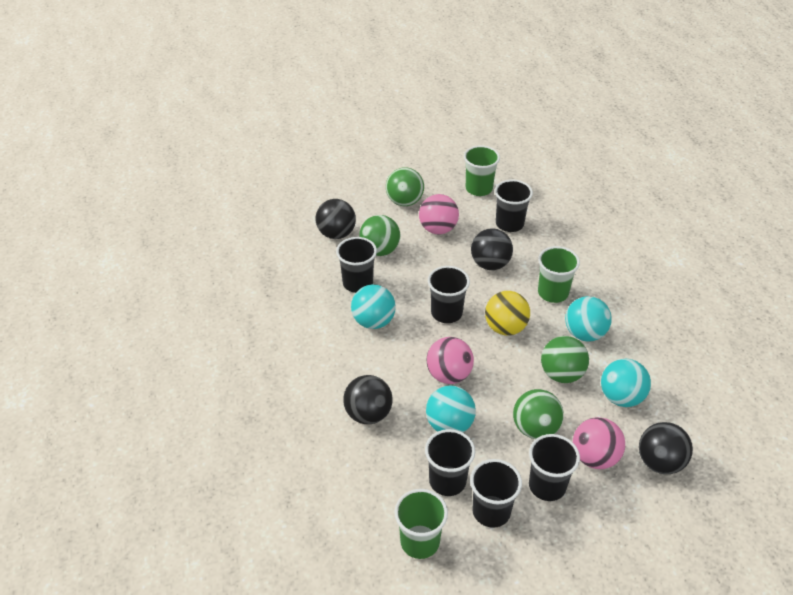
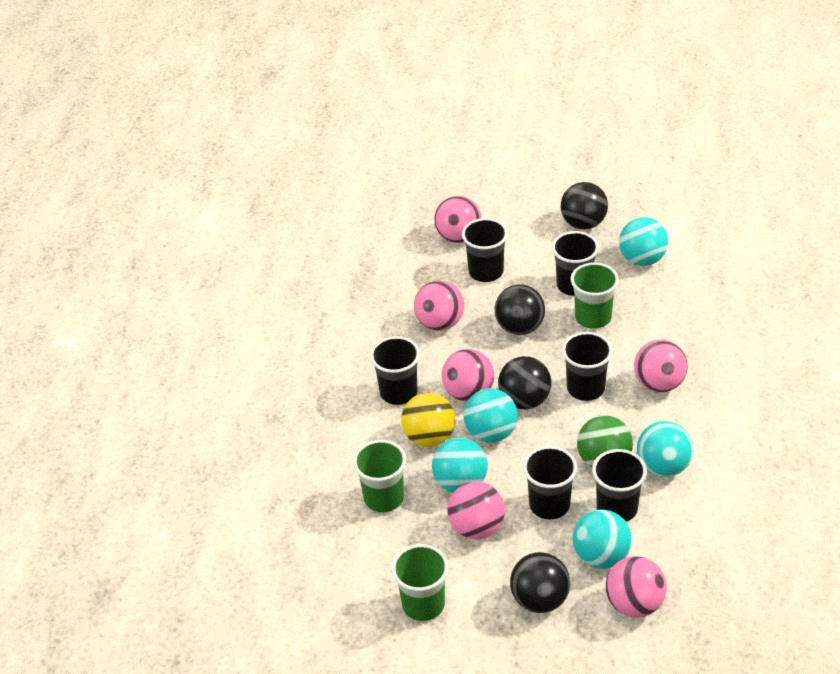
green ball: 4 -> 1
pink ball: 3 -> 6
turquoise ball: 4 -> 5

